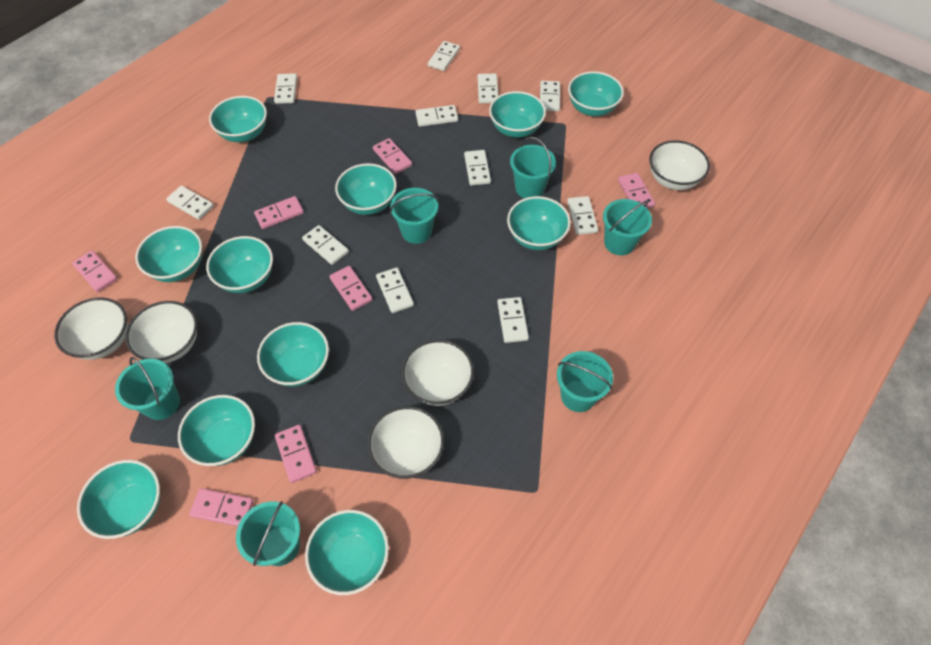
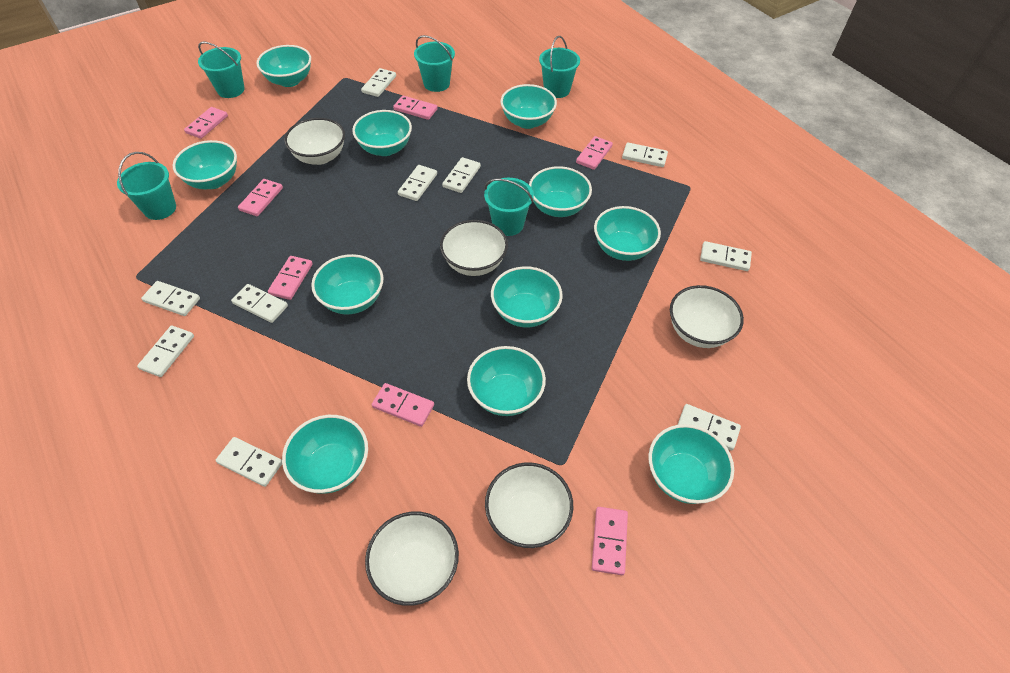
turquoise bucket: 6 -> 5
white domino: 11 -> 10

